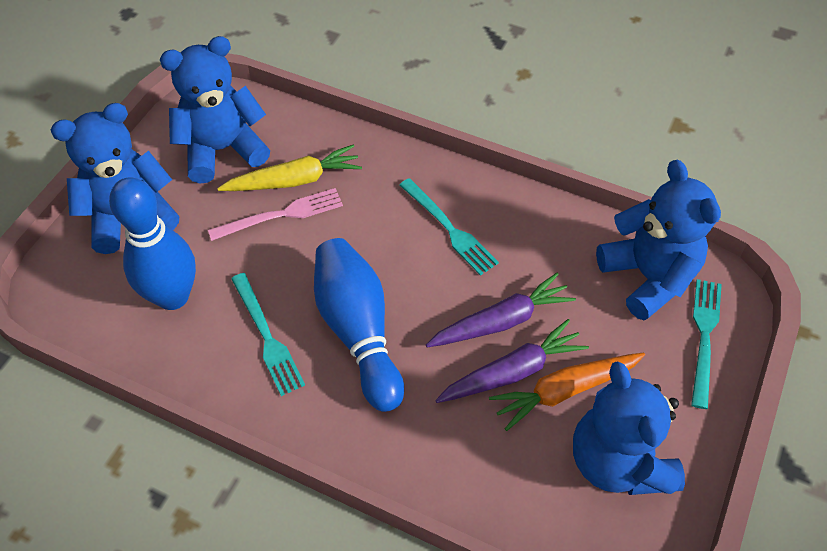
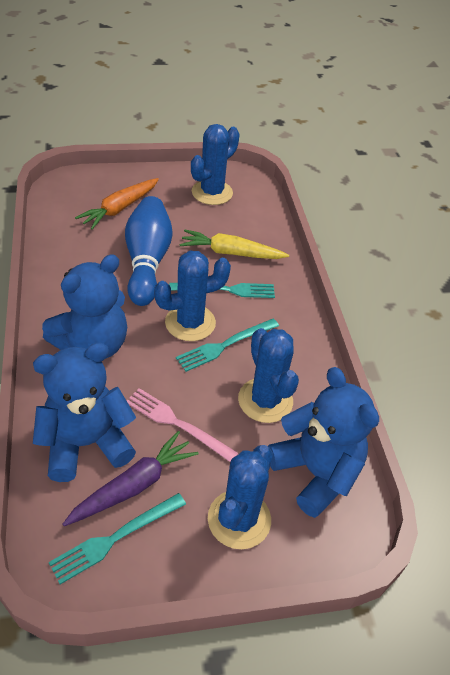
blue bowling pin: 2 -> 1
blue cactus: 0 -> 4
blue teddy bear: 4 -> 3
purple carrot: 2 -> 1

